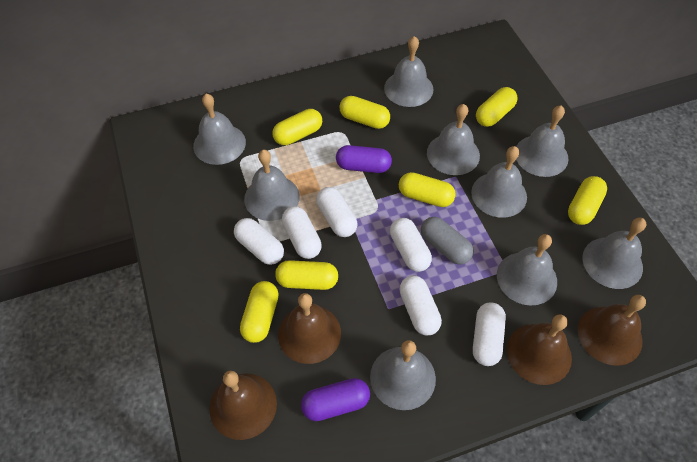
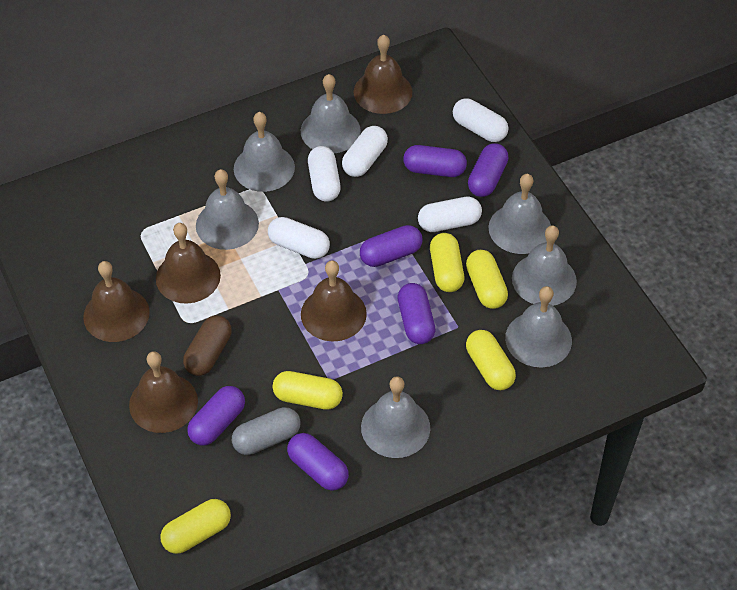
brown bell: 4 -> 5
brown capsule: 0 -> 1
grey bell: 9 -> 7
purple capsule: 2 -> 6
white capsule: 6 -> 5
yellow capsule: 7 -> 5

